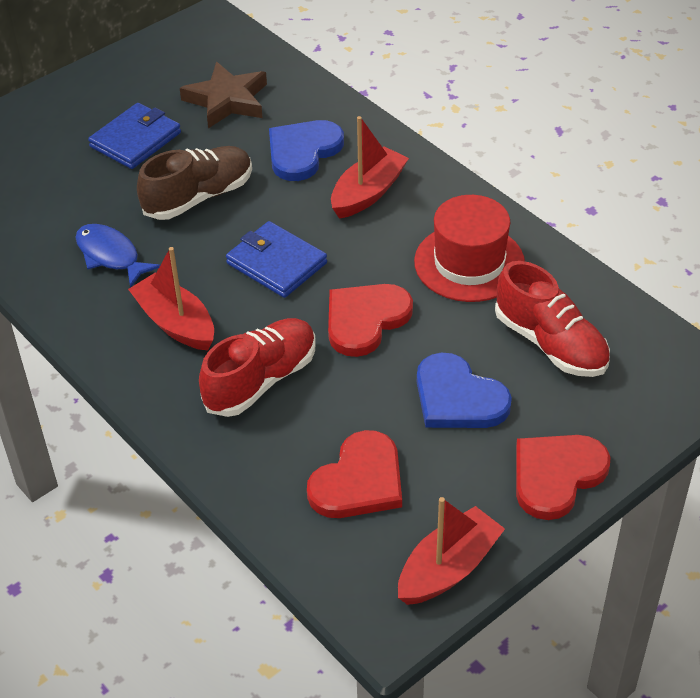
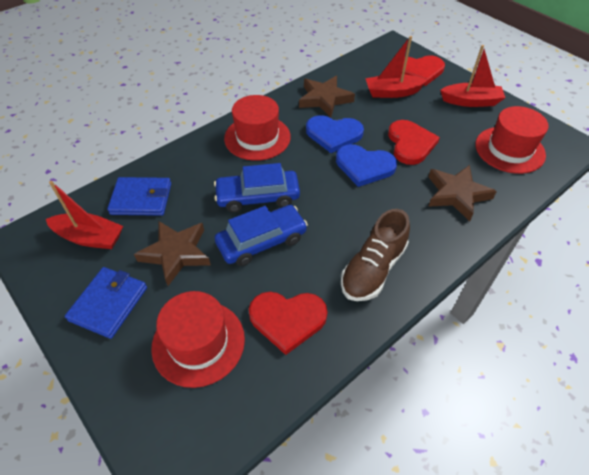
blue car: 0 -> 2
blue fish: 1 -> 0
brown star: 1 -> 3
red hat: 1 -> 3
red shoe: 2 -> 0

